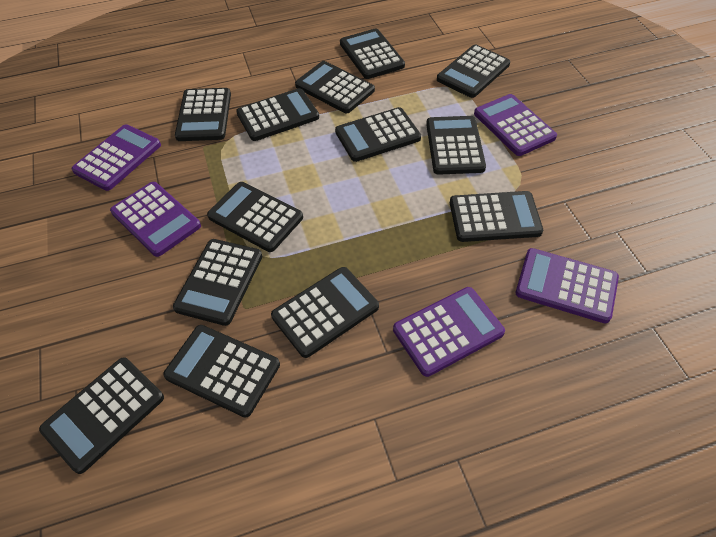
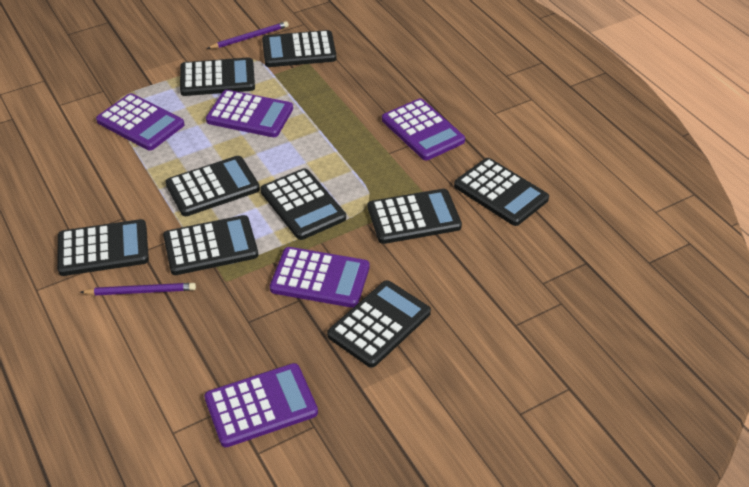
black calculator: 13 -> 9
purple pencil: 0 -> 2

